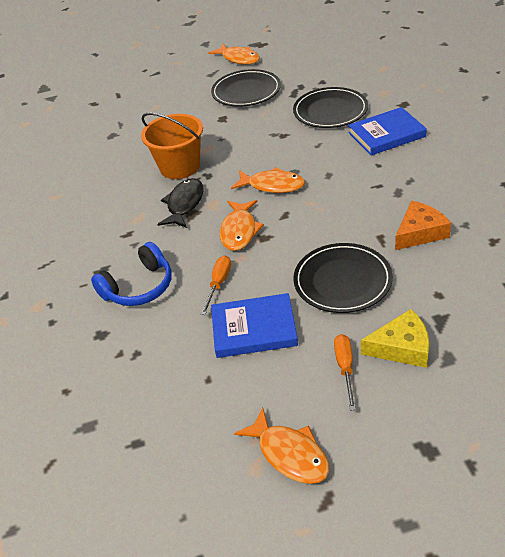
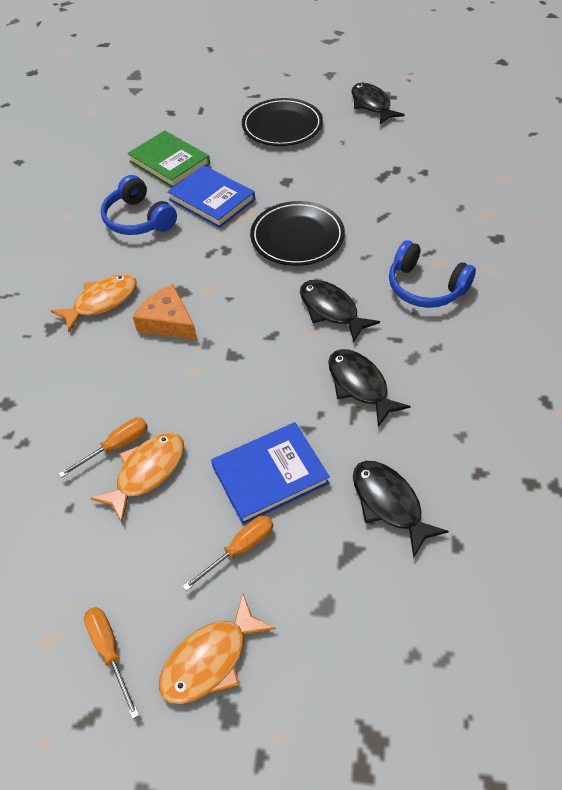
black fish: 1 -> 4
black plate: 3 -> 2
blue headphones: 1 -> 2
green book: 0 -> 1
orange bucket: 1 -> 0
orange fish: 4 -> 3
orange screwdriver: 2 -> 3
yellow cheese: 1 -> 0

